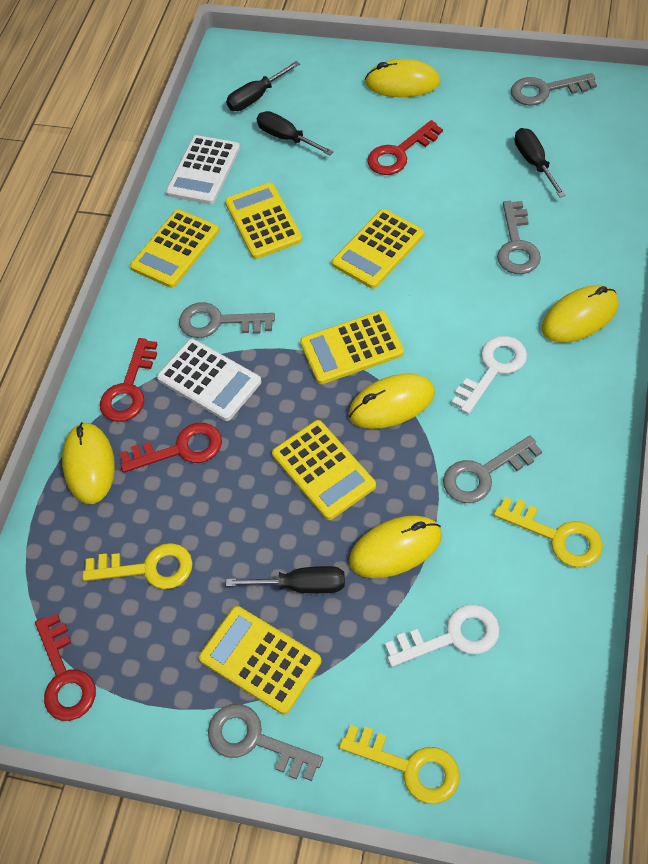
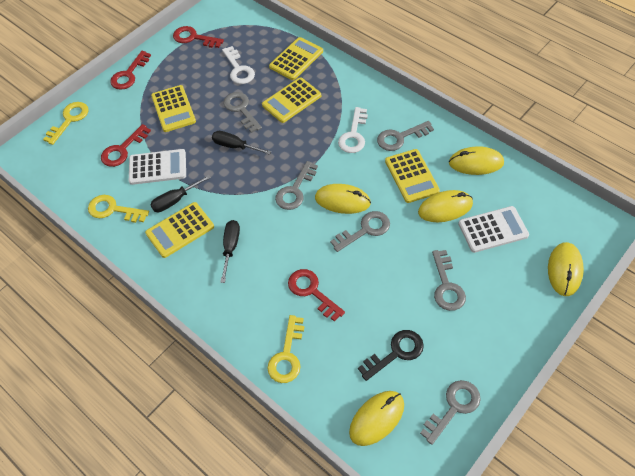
black key: 0 -> 1
black screwdriver: 4 -> 3
grey key: 5 -> 6
yellow calculator: 6 -> 5

